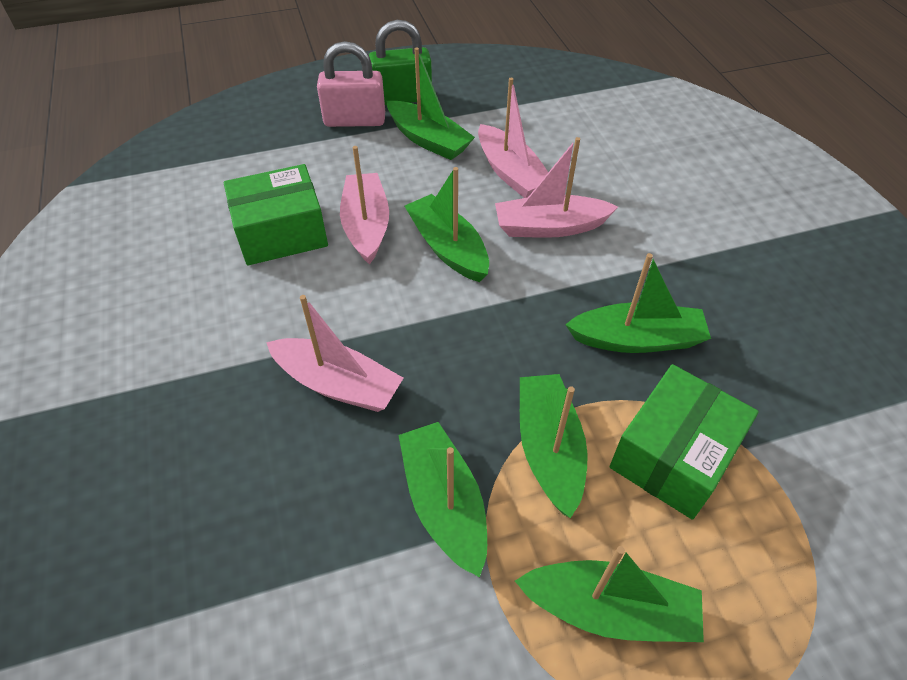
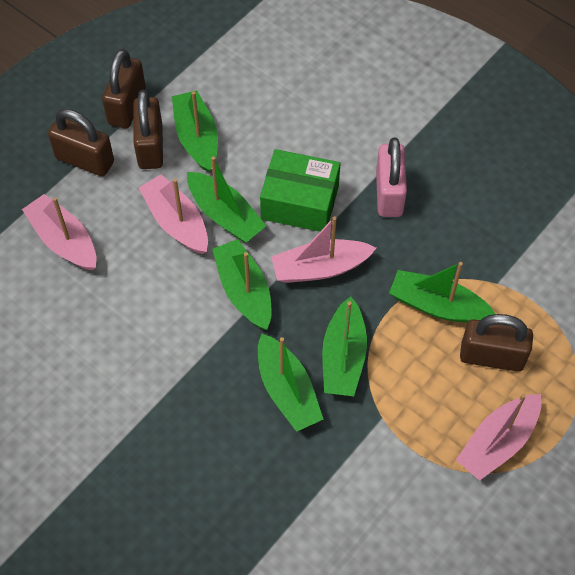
brown padlock: 0 -> 4
green box: 2 -> 1
green padlock: 1 -> 0

